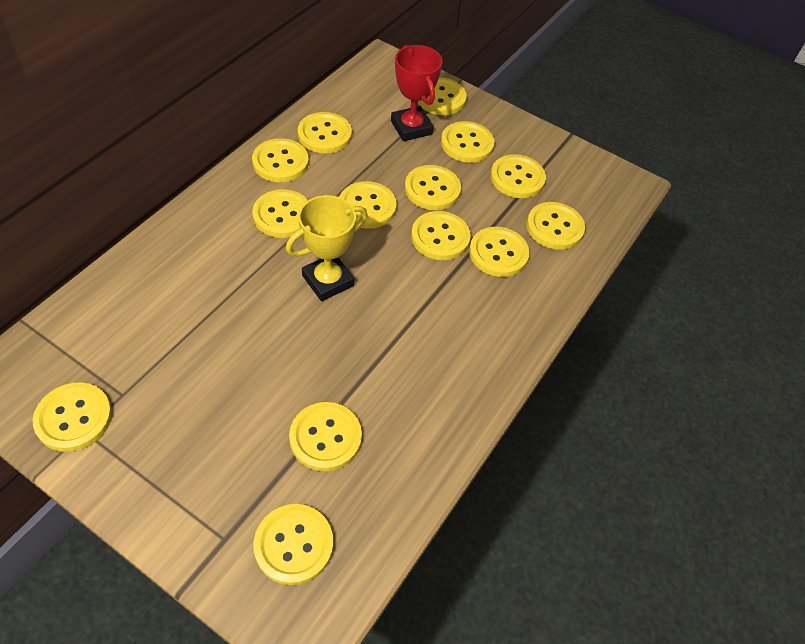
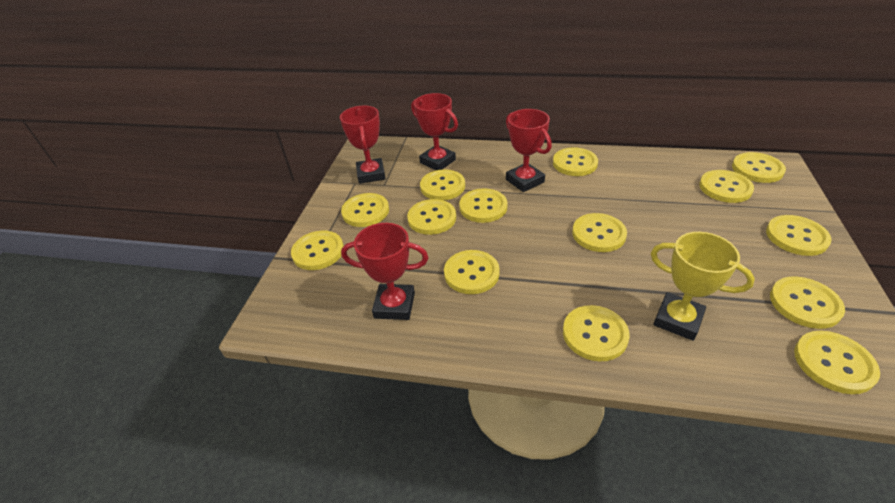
red trophy: 1 -> 4

